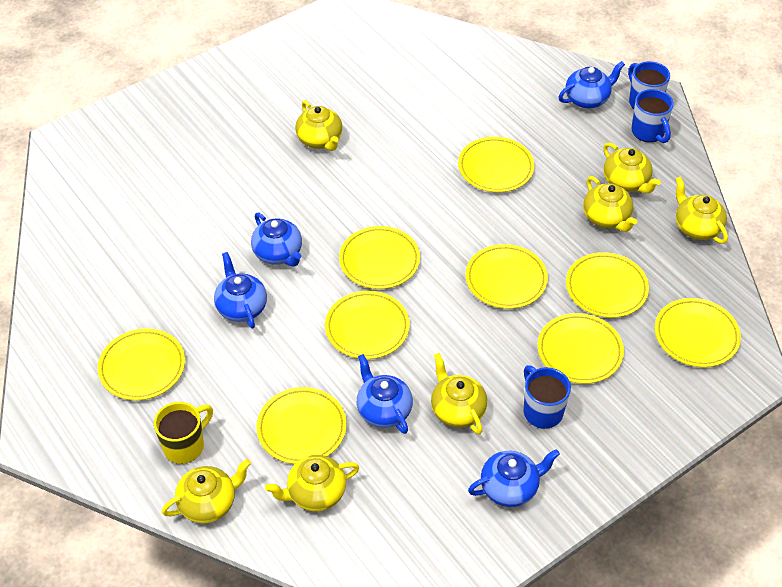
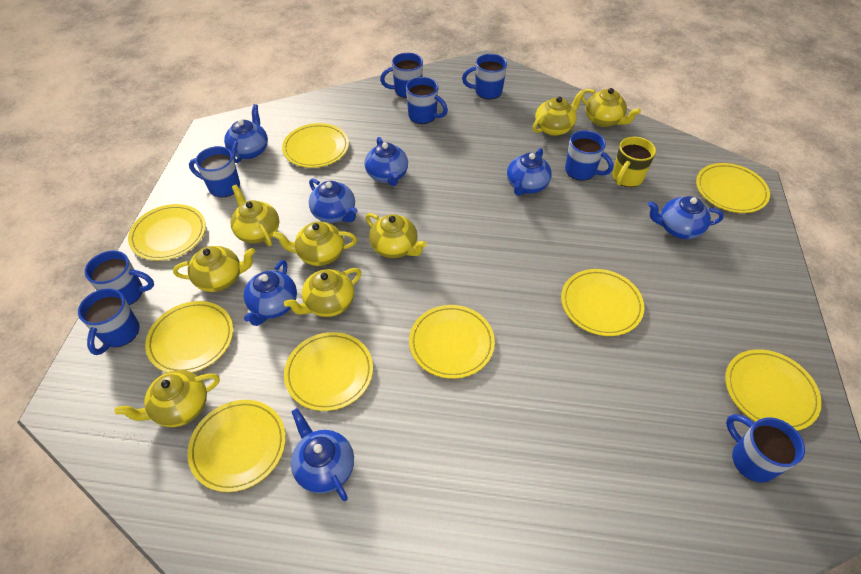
blue mug: 3 -> 8
blue teapot: 5 -> 7
yellow teapot: 7 -> 8

